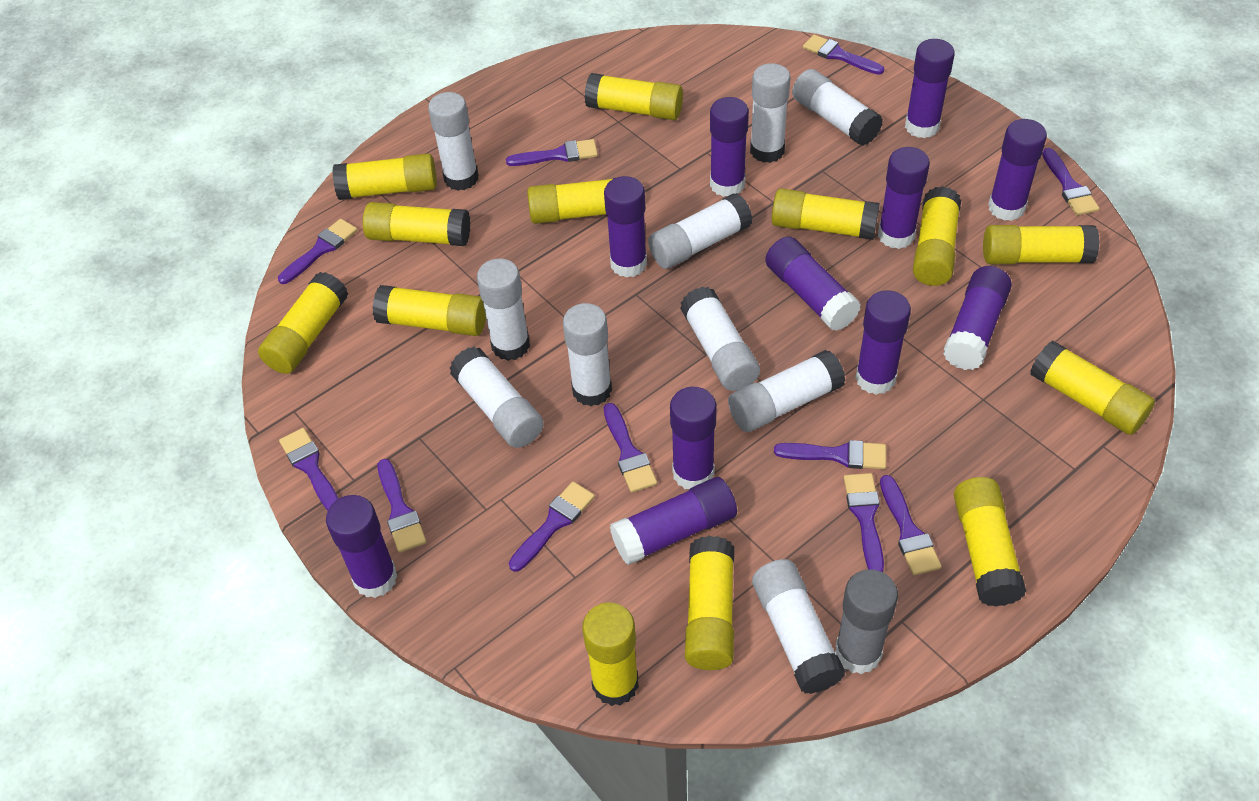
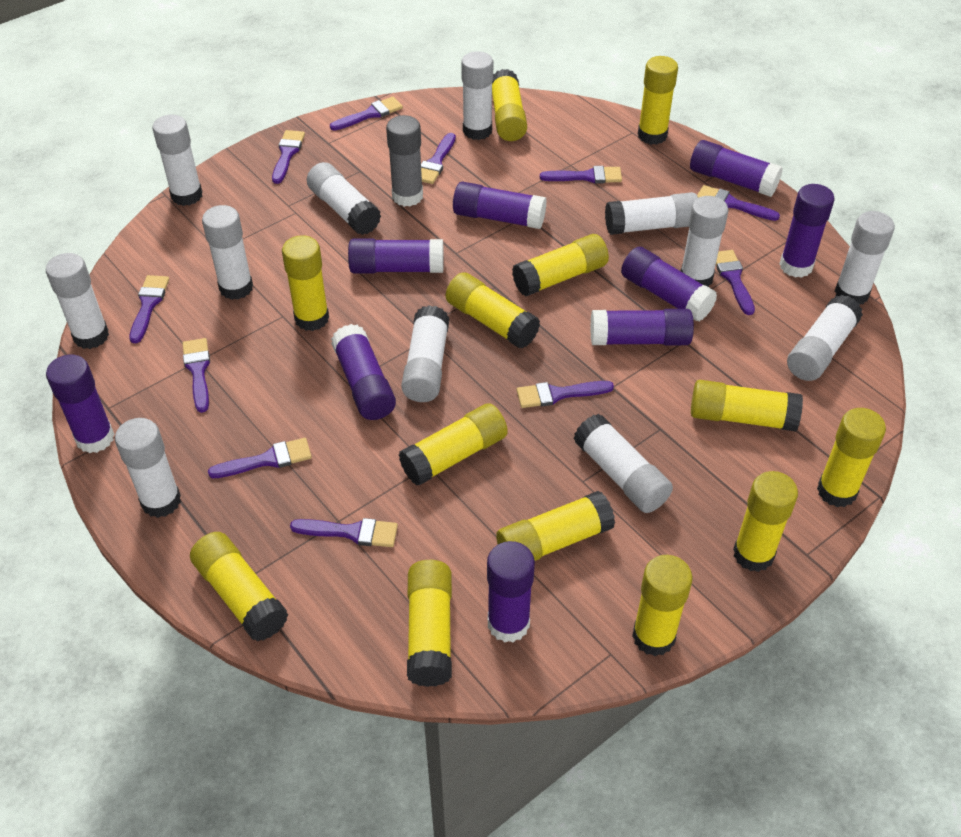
purple glue stick: 11 -> 9
white glue stick: 10 -> 12

